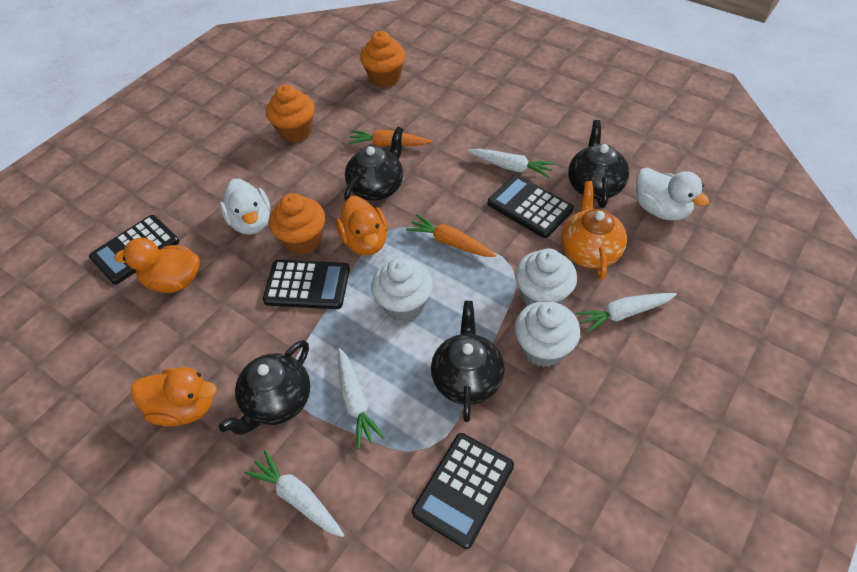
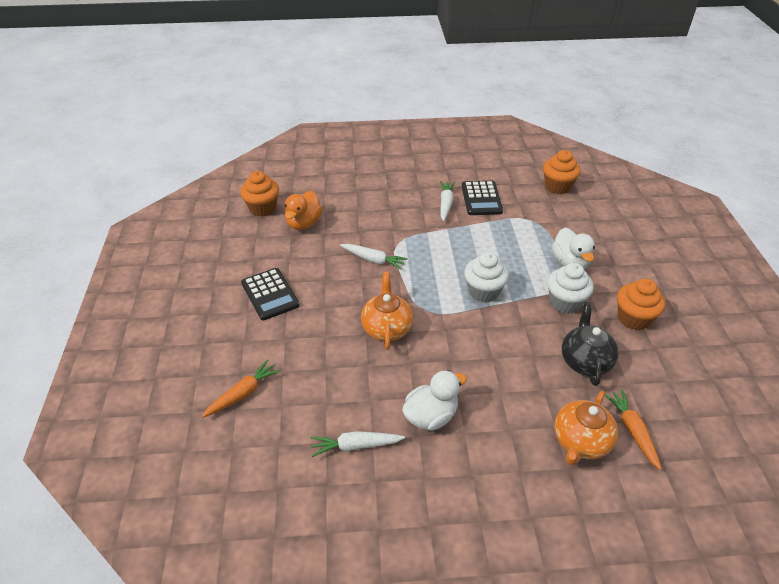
black calculator: 4 -> 2
black teapot: 4 -> 1
orange duck: 3 -> 1
orange teapot: 1 -> 2
white carrot: 4 -> 3
white cupcake: 3 -> 2

